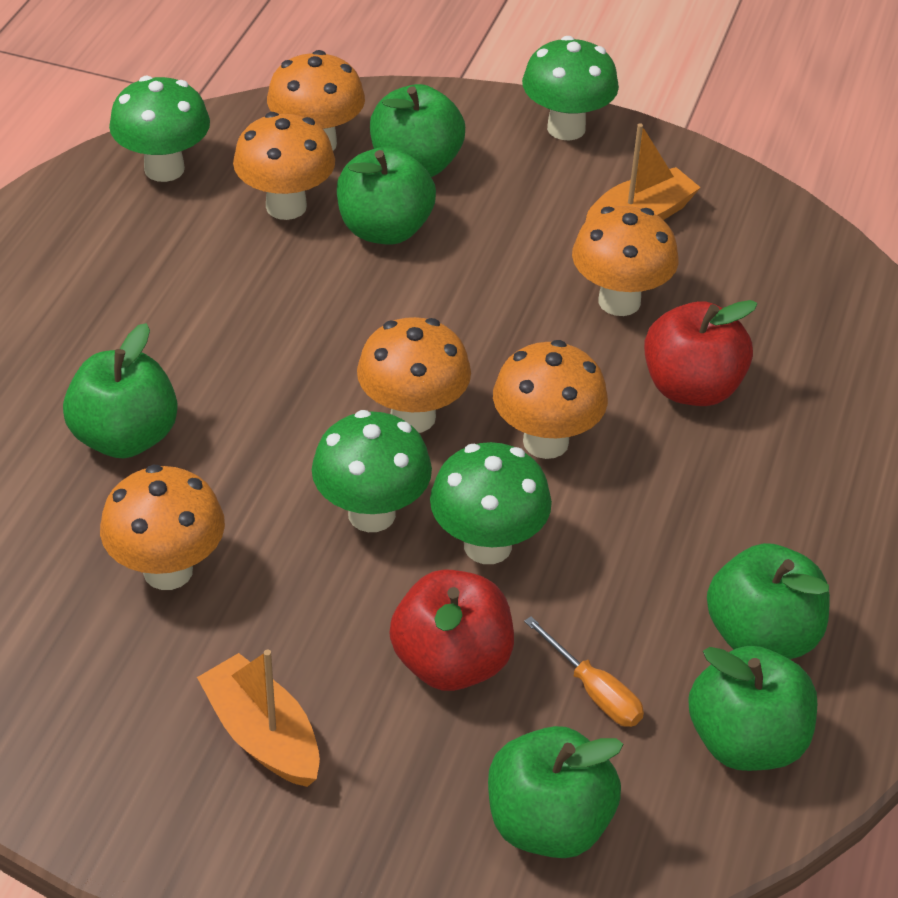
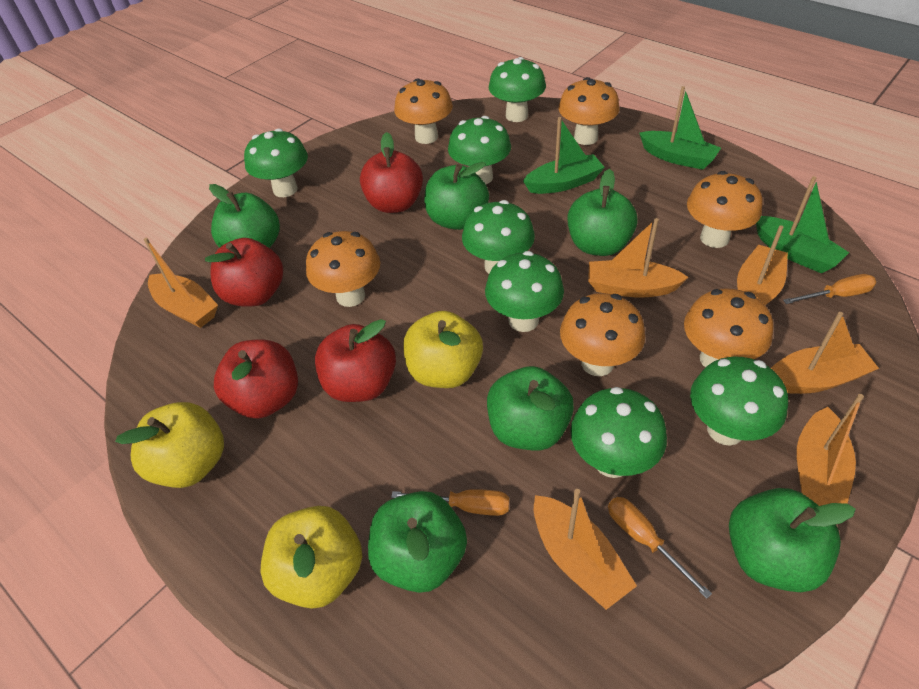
green boat: 0 -> 3
green mushroom: 4 -> 7
orange boat: 2 -> 6
orange screwdriver: 1 -> 3
red apple: 2 -> 4
yellow apple: 0 -> 3

